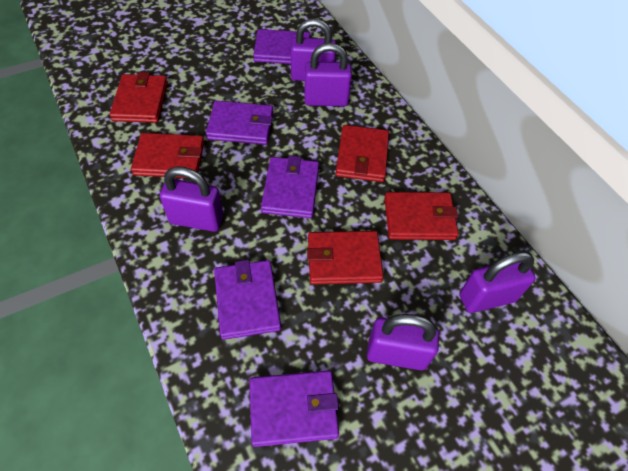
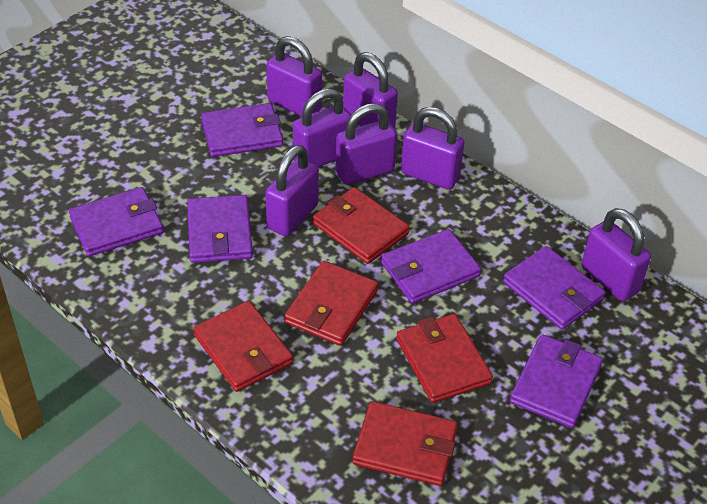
purple padlock: 5 -> 7
purple wallet: 5 -> 6

